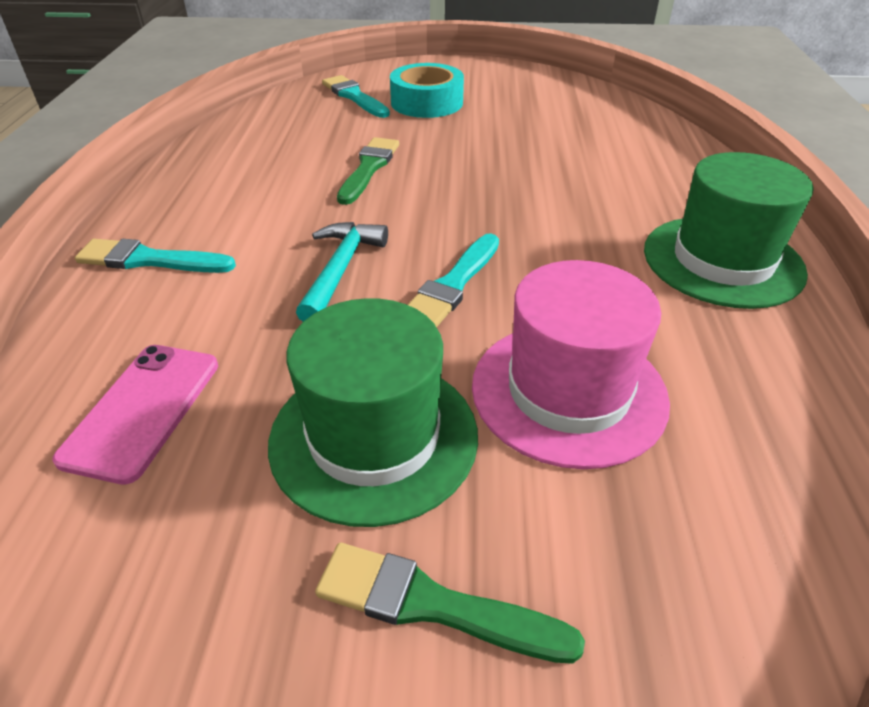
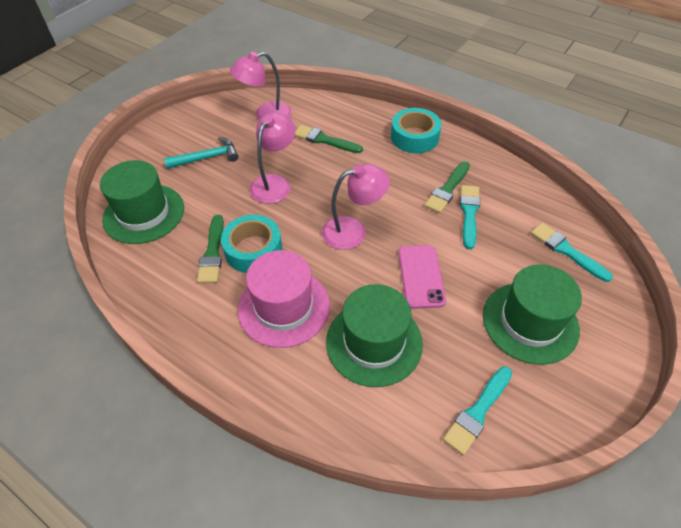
green brush: 2 -> 3
green hat: 2 -> 3
pink lamp: 0 -> 3
turquoise tape: 1 -> 2

